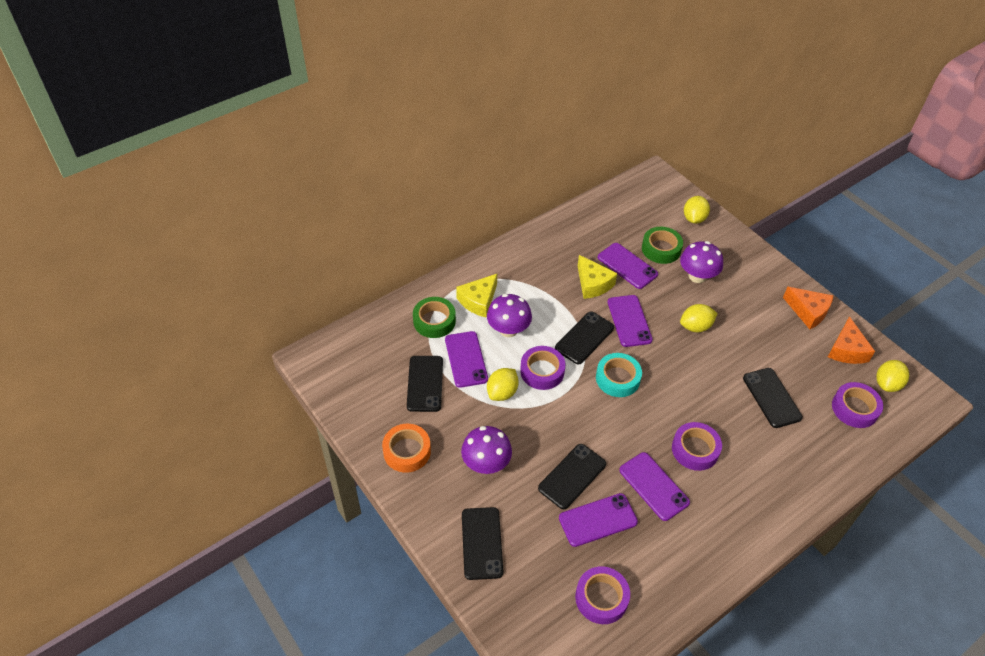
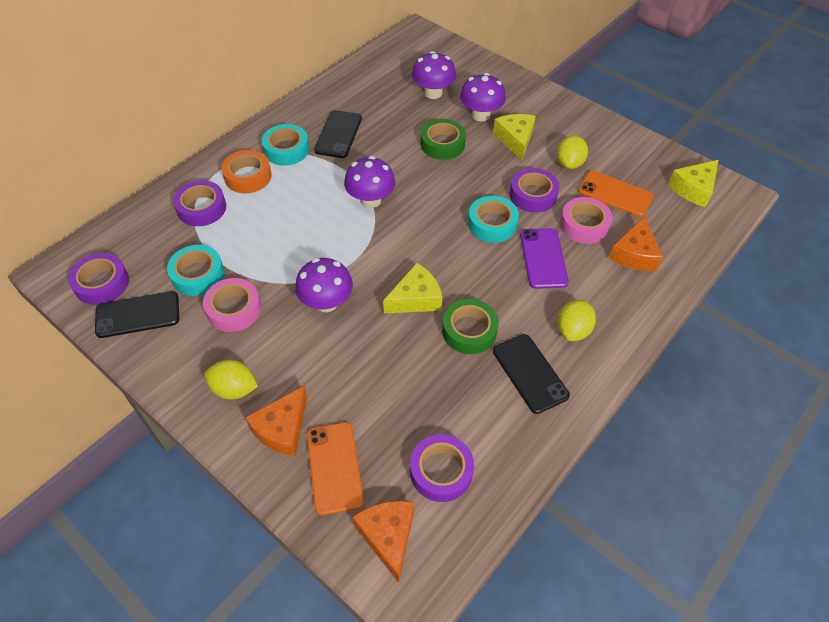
black phone: 5 -> 3
orange cheese: 2 -> 3
orange phone: 0 -> 2
pink tape: 0 -> 2
purple mushroom: 3 -> 4
purple phone: 5 -> 1
turquoise tape: 1 -> 3
yellow cheese: 2 -> 3
yellow lemon: 4 -> 3

